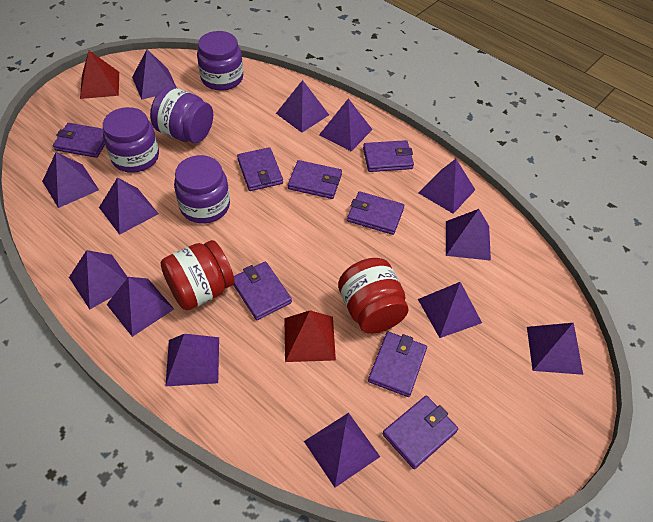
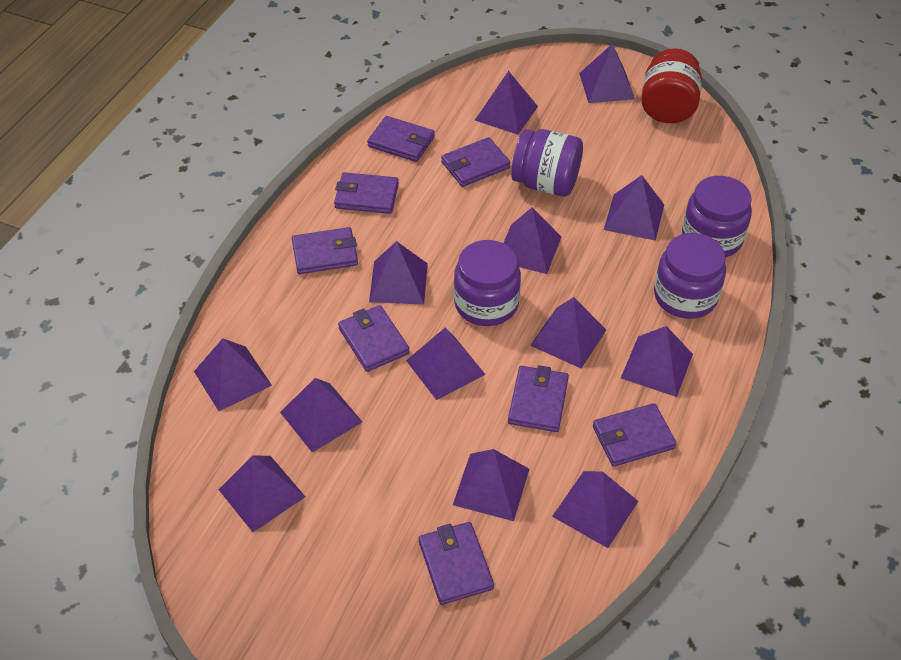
red jar: 2 -> 1
red pyramid: 2 -> 0

